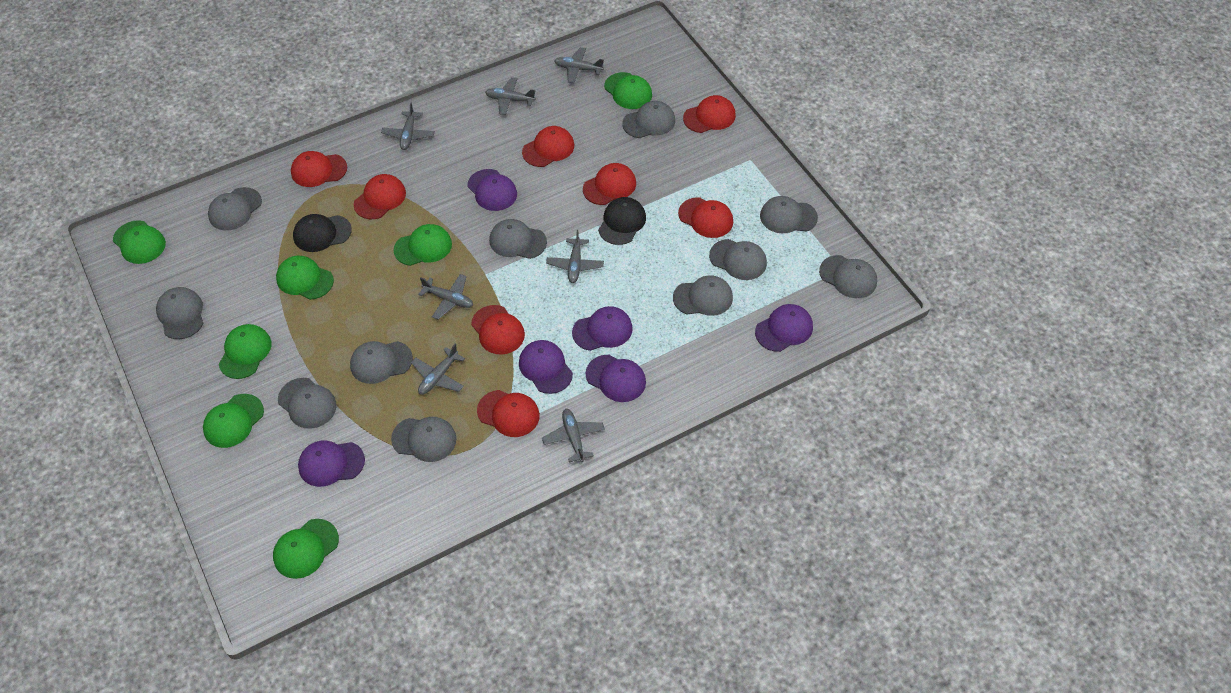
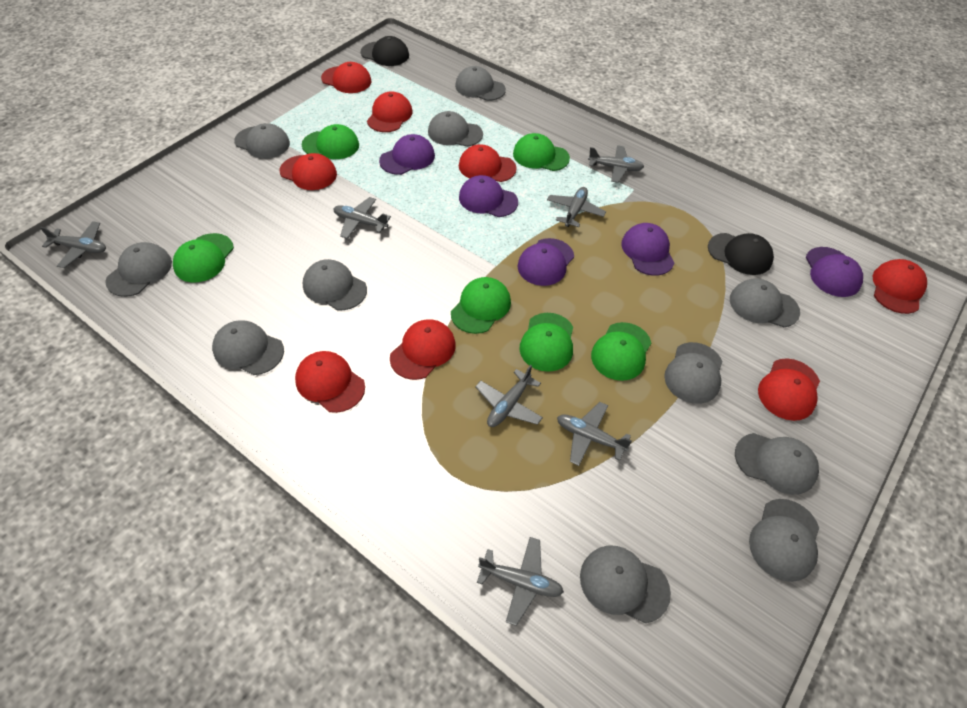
green cap: 7 -> 6
purple cap: 6 -> 5

